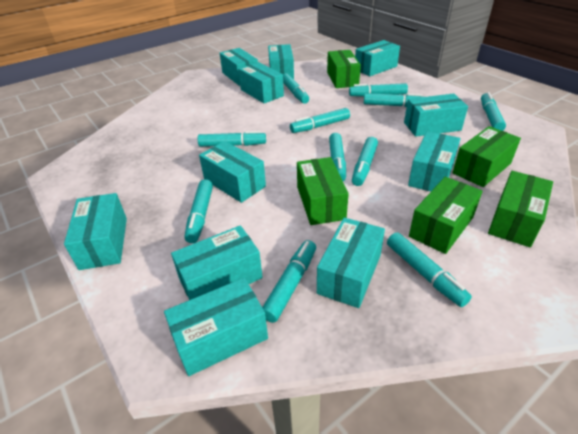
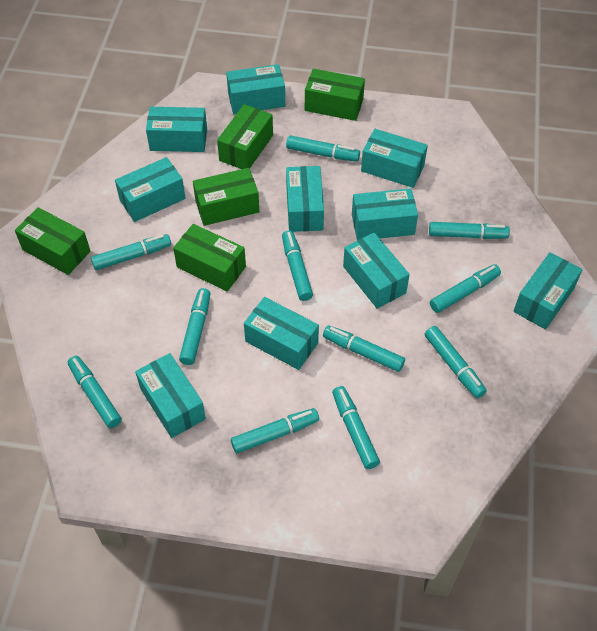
turquoise box: 11 -> 10

